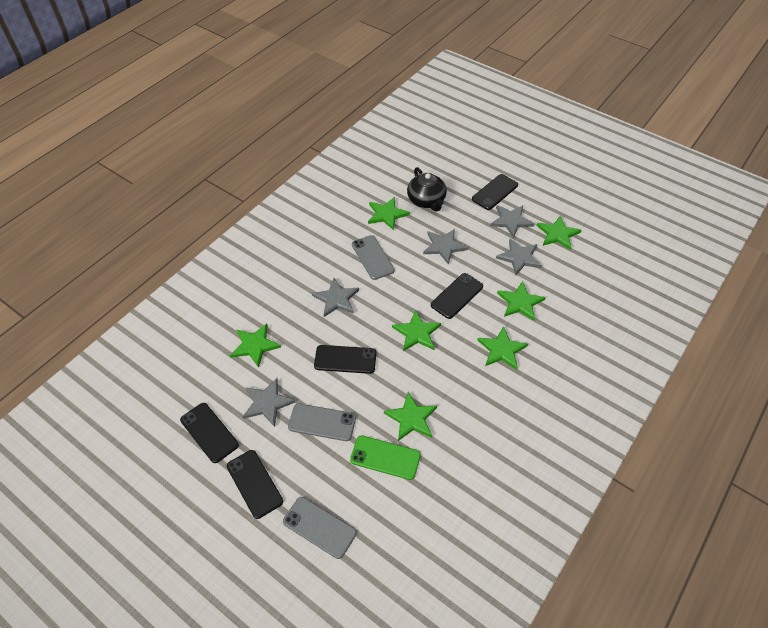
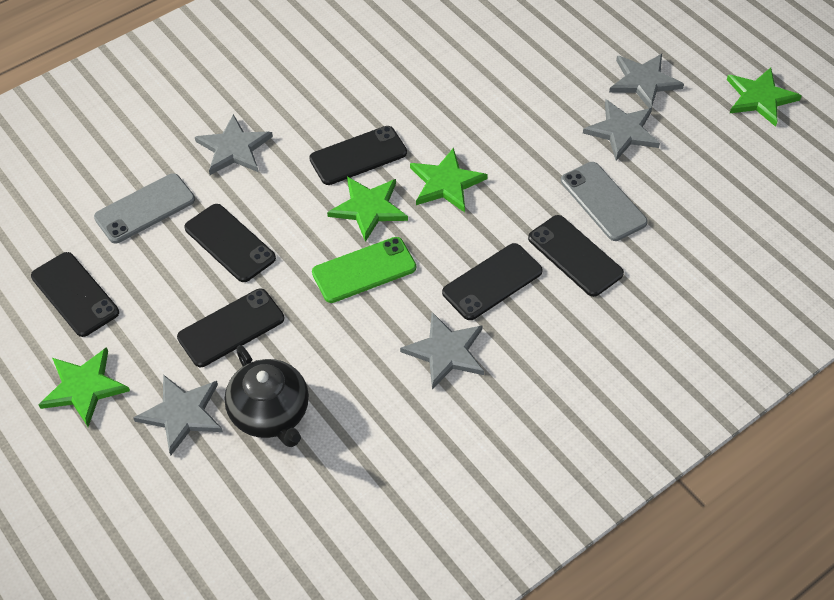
black phone: 5 -> 6
green star: 7 -> 4
grey phone: 3 -> 2

